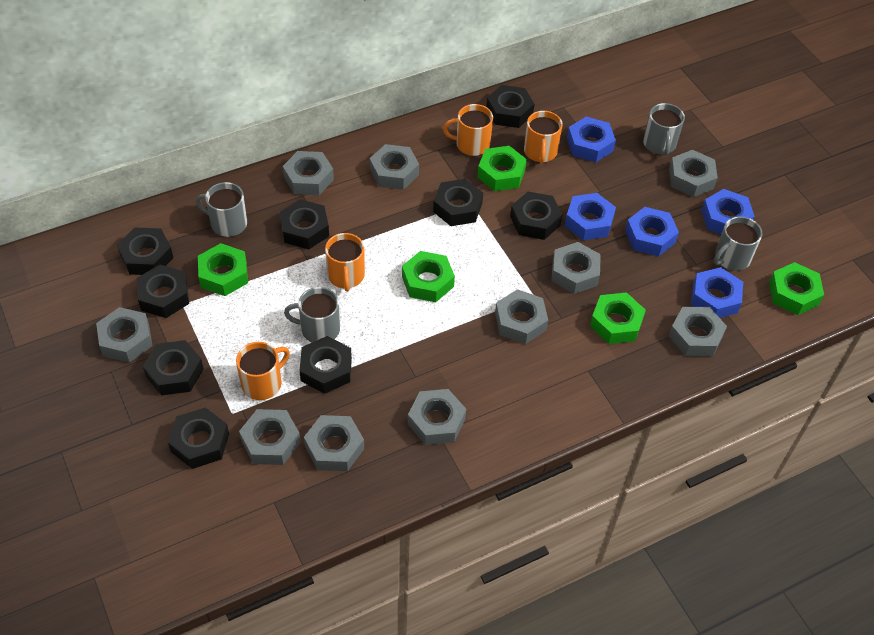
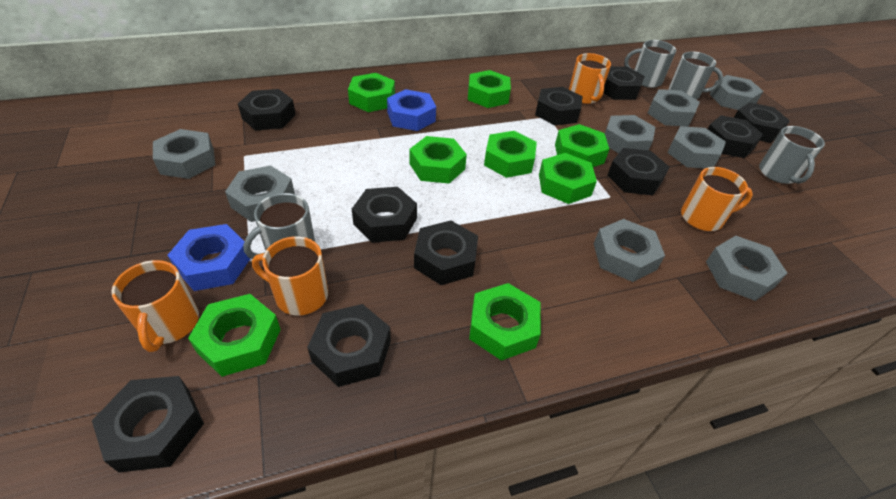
black nut: 9 -> 10
blue nut: 5 -> 2
green nut: 5 -> 8
grey nut: 10 -> 8

